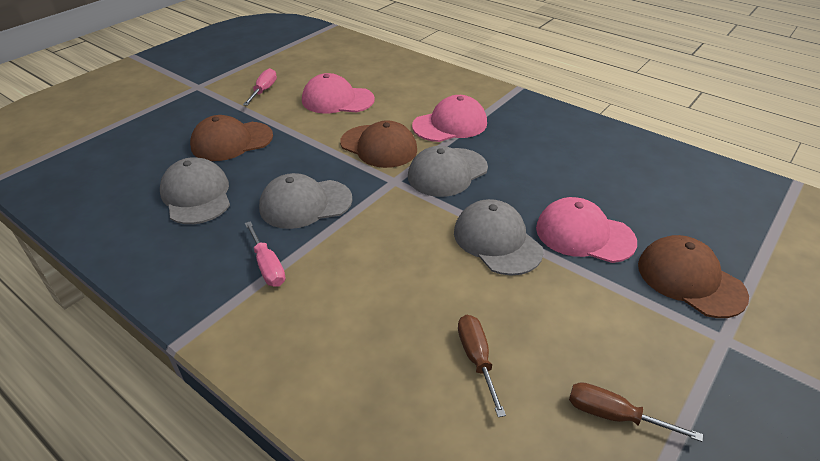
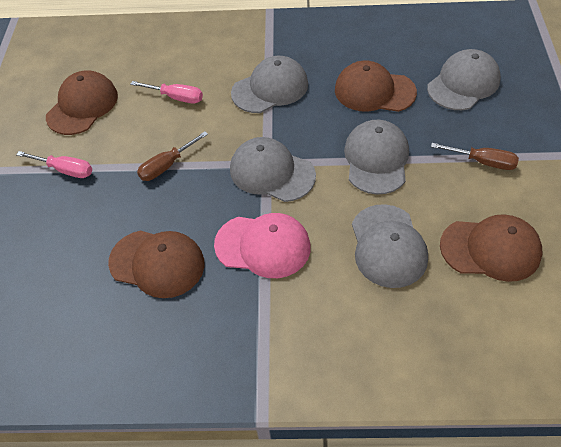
brown cap: 3 -> 4
grey cap: 4 -> 5
pink cap: 3 -> 1

